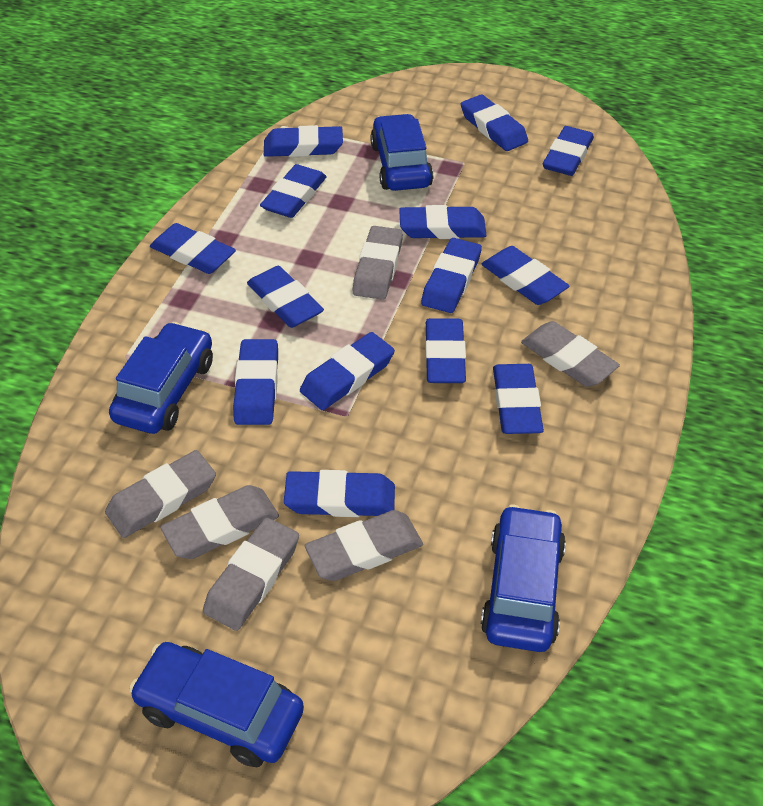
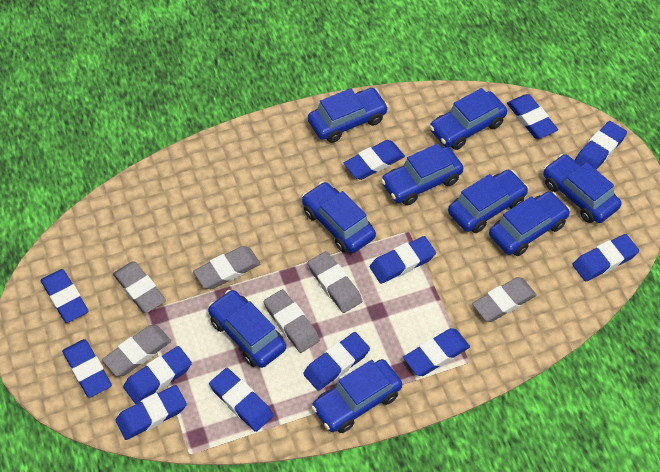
blue car: 4 -> 9
blue eraser: 14 -> 12

